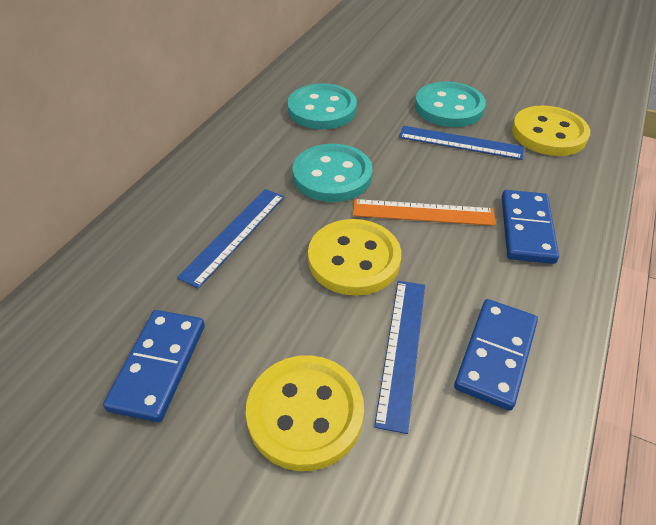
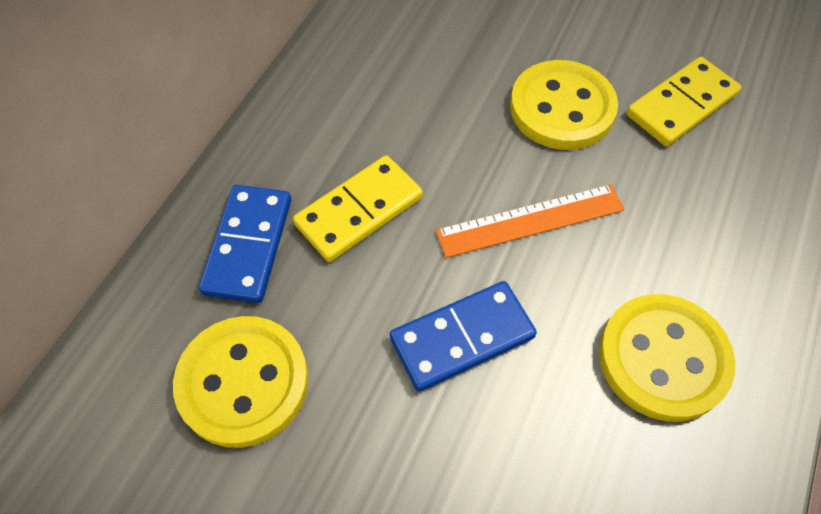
blue domino: 3 -> 2
blue ruler: 3 -> 0
turquoise button: 3 -> 0
yellow domino: 0 -> 2

